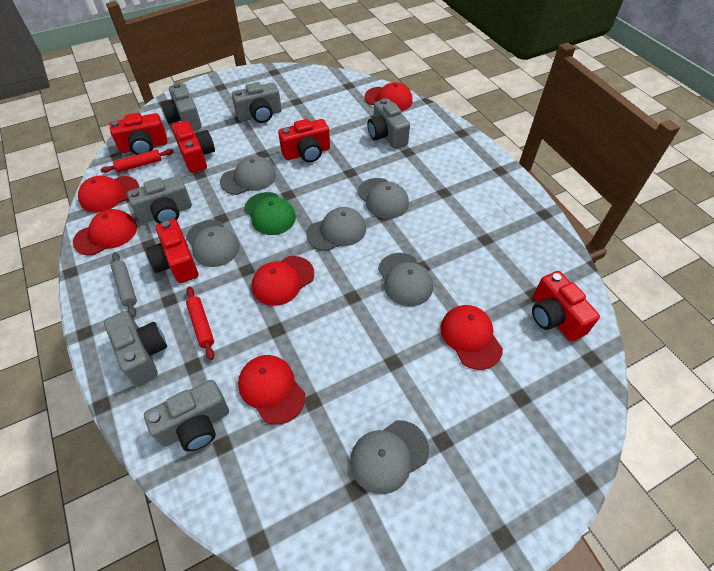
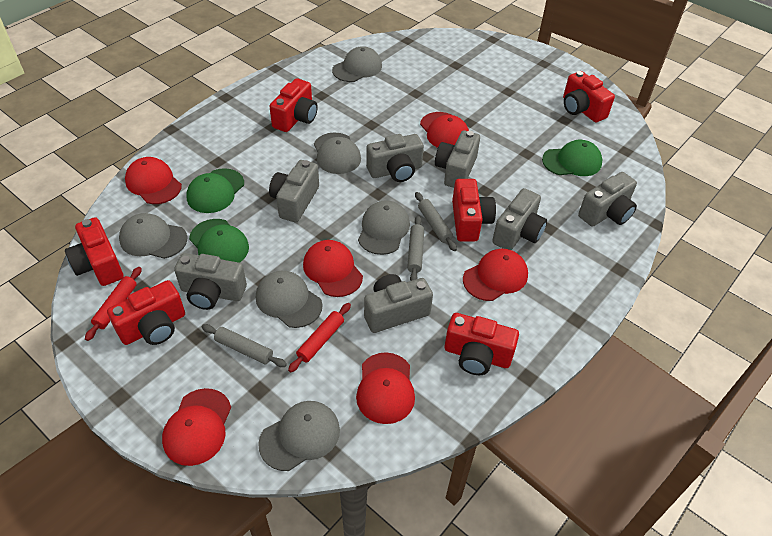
green cap: 1 -> 3
grey camera: 6 -> 7
grey rolling pin: 1 -> 3
red camera: 5 -> 6

